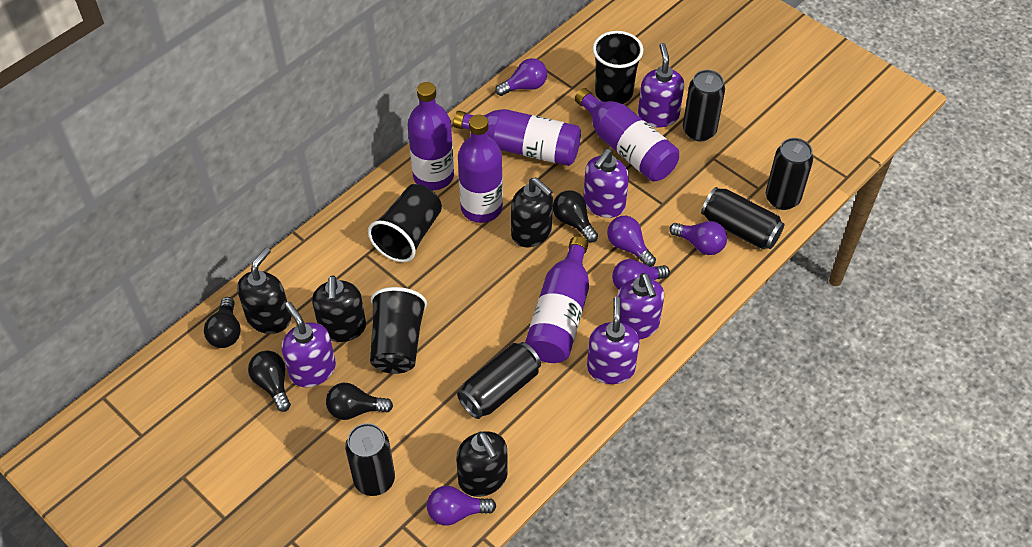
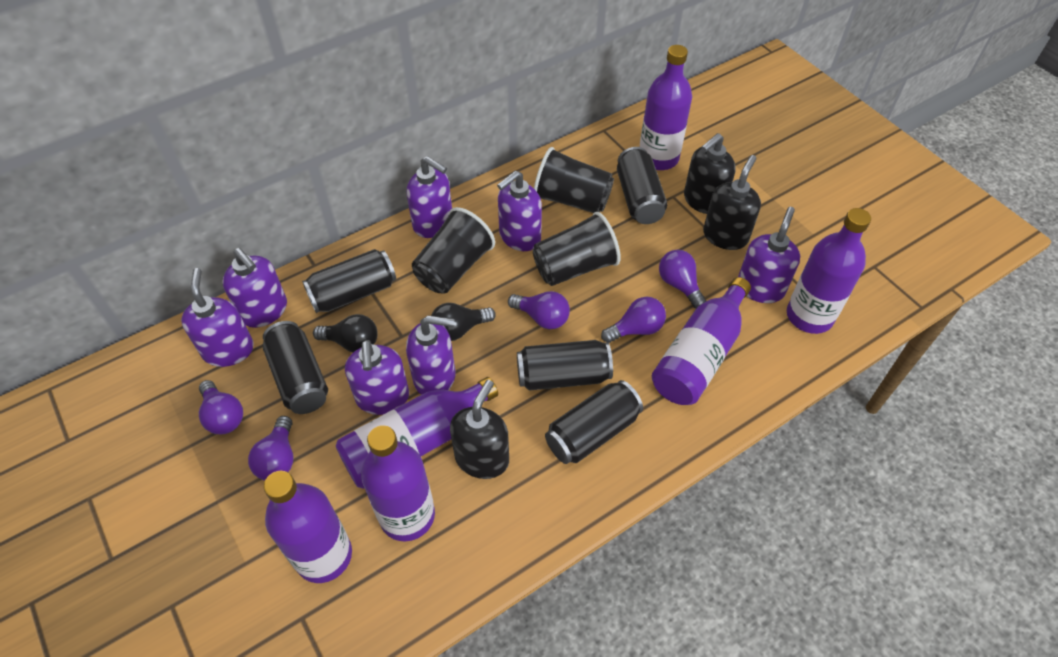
black light bulb: 4 -> 2
black soap dispenser: 4 -> 3
purple bottle: 5 -> 6
purple soap dispenser: 5 -> 7

